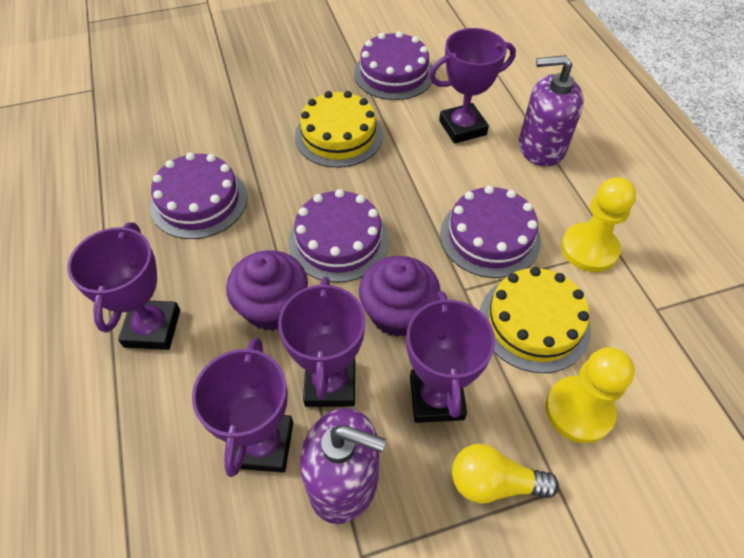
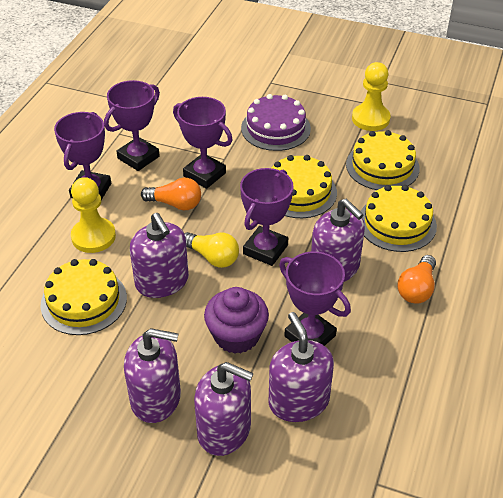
orange light bulb: 0 -> 2
purple cake: 4 -> 1
purple cupcake: 2 -> 1
purple soap dispenser: 2 -> 5
yellow cake: 2 -> 4

